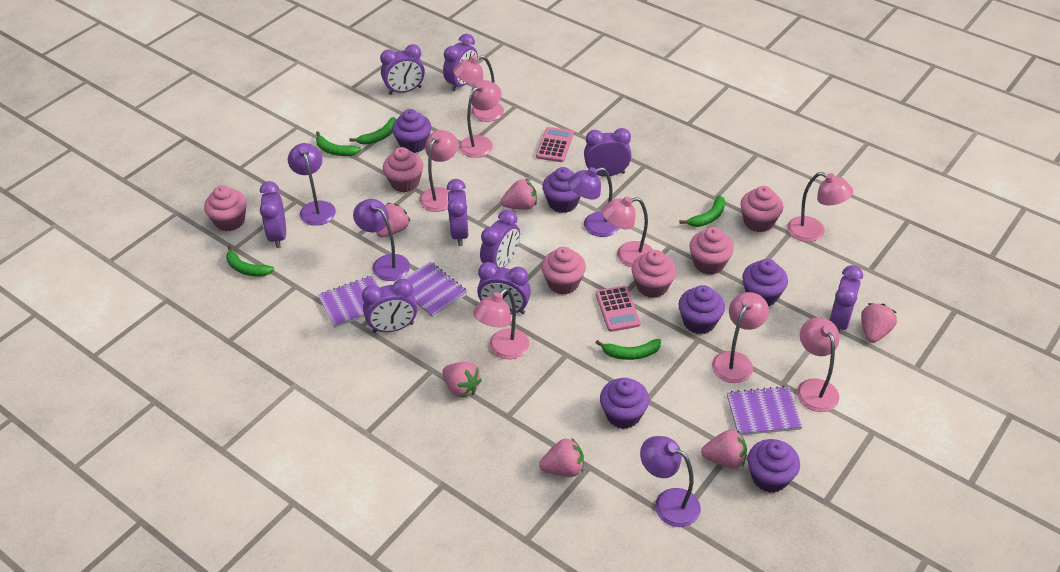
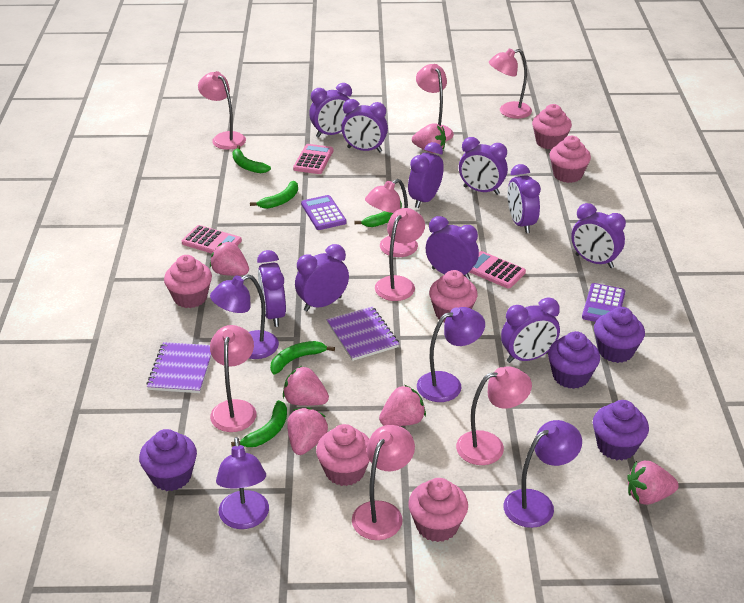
pink calculator: 2 -> 3
purple calculator: 0 -> 2
purple clock: 9 -> 10
purple cupcake: 6 -> 4
purple notebook: 3 -> 2

